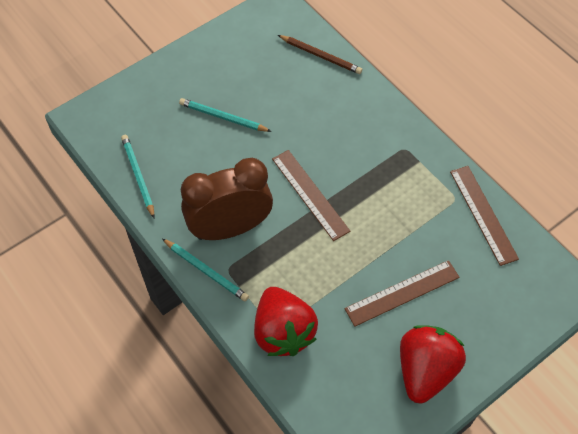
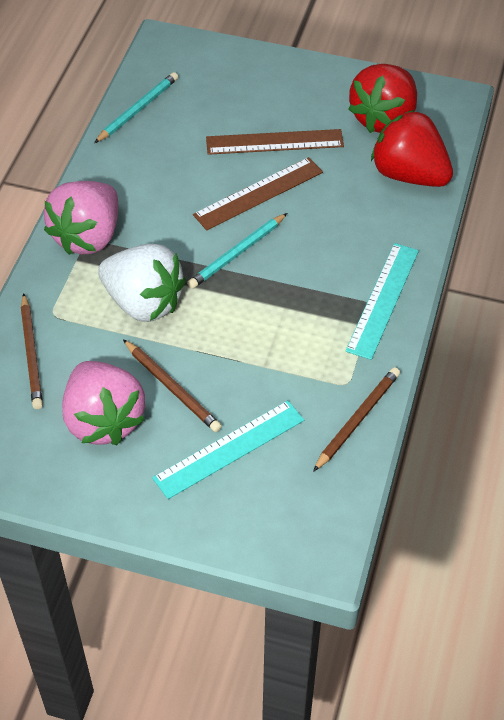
brown clock: 1 -> 0
brown pencil: 1 -> 3
brown ruler: 3 -> 2
pink strawberry: 0 -> 2
turquoise pencil: 3 -> 2
turquoise ruler: 0 -> 2
white strawberry: 0 -> 1

